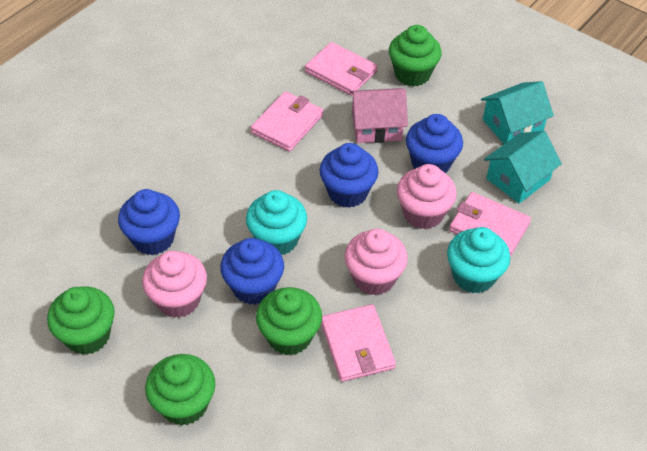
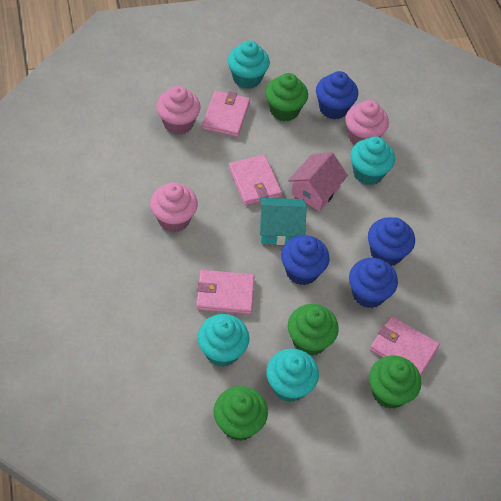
turquoise cupcake: 2 -> 4
turquoise house: 2 -> 1

